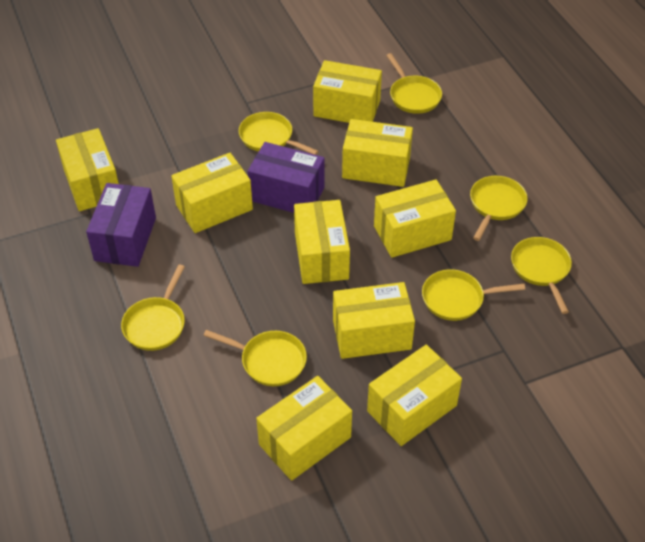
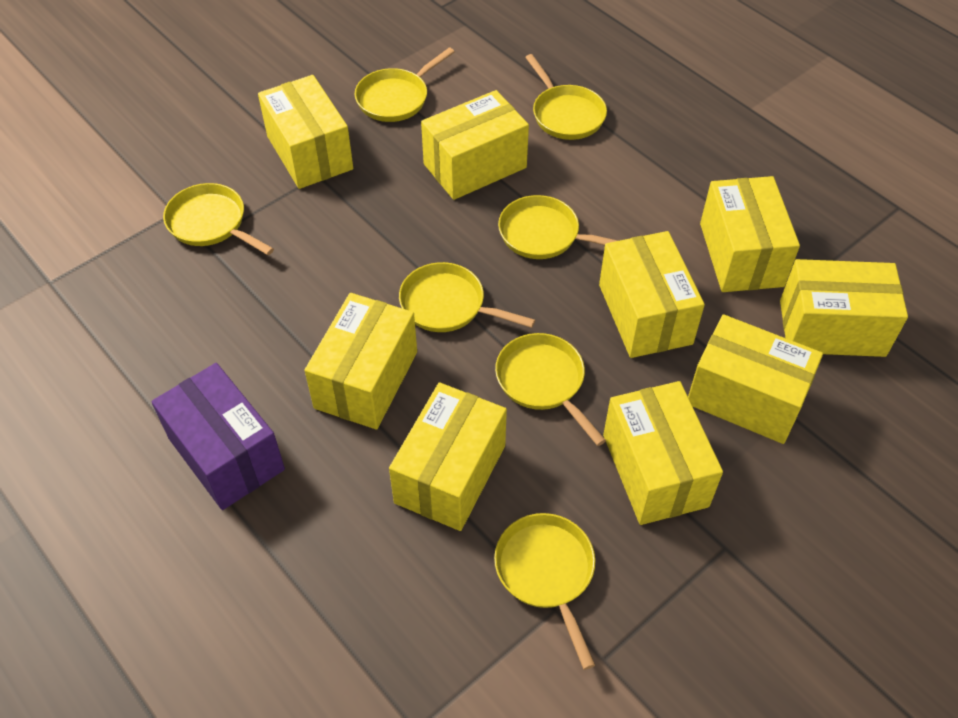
purple box: 2 -> 1

